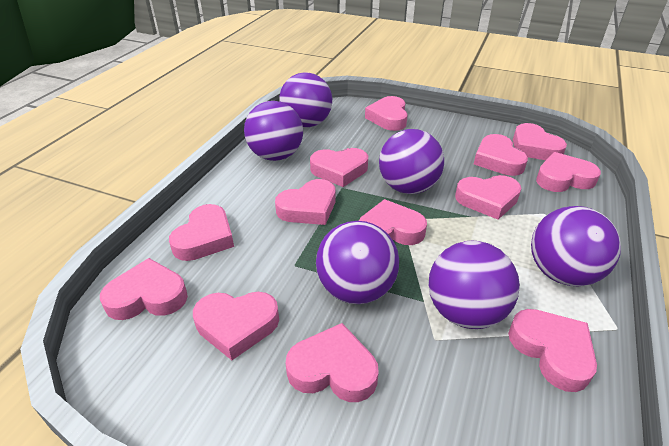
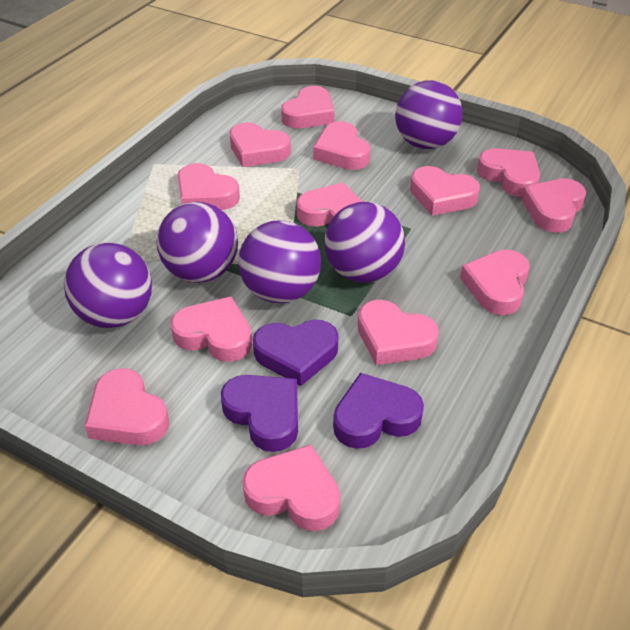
purple ball: 6 -> 5
purple heart: 0 -> 3

